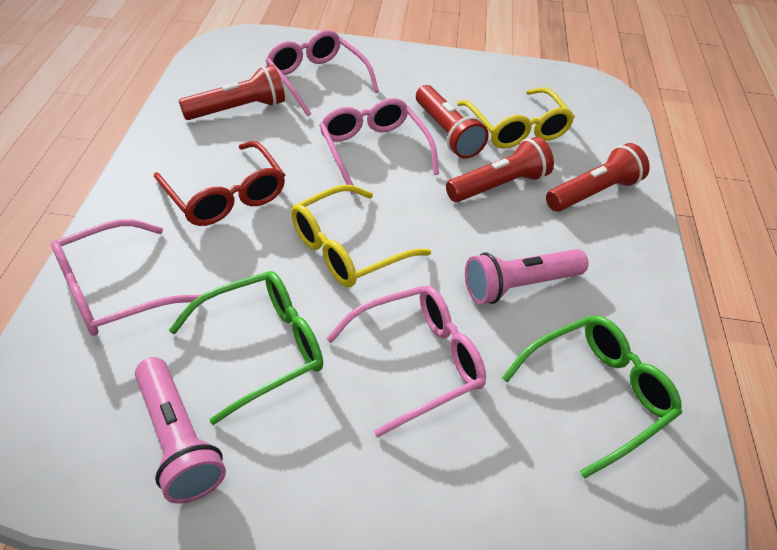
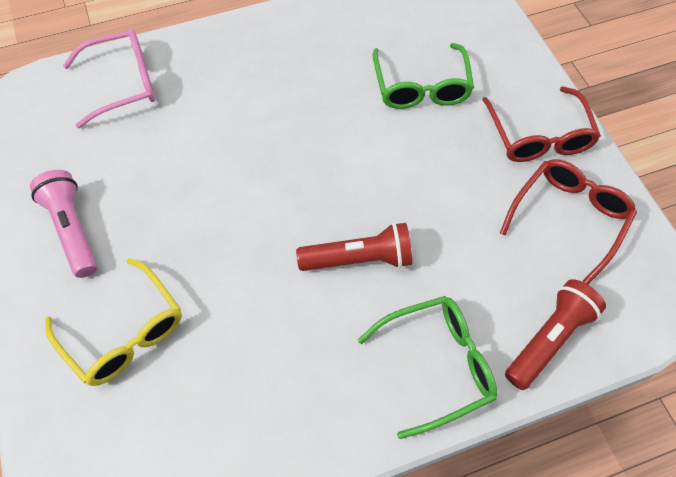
pink flashlight: 2 -> 1
pink glasses: 4 -> 1
red flashlight: 4 -> 2
red glasses: 1 -> 2
yellow glasses: 2 -> 1

